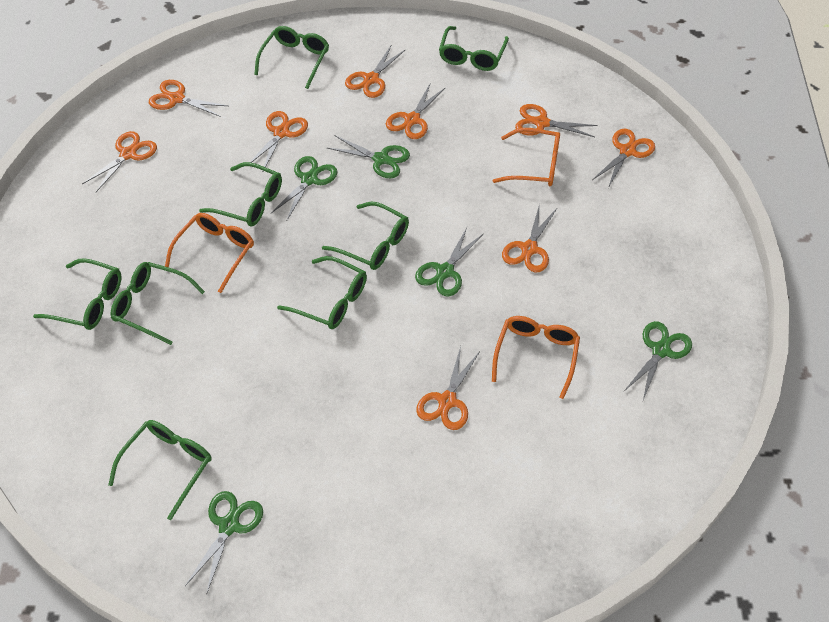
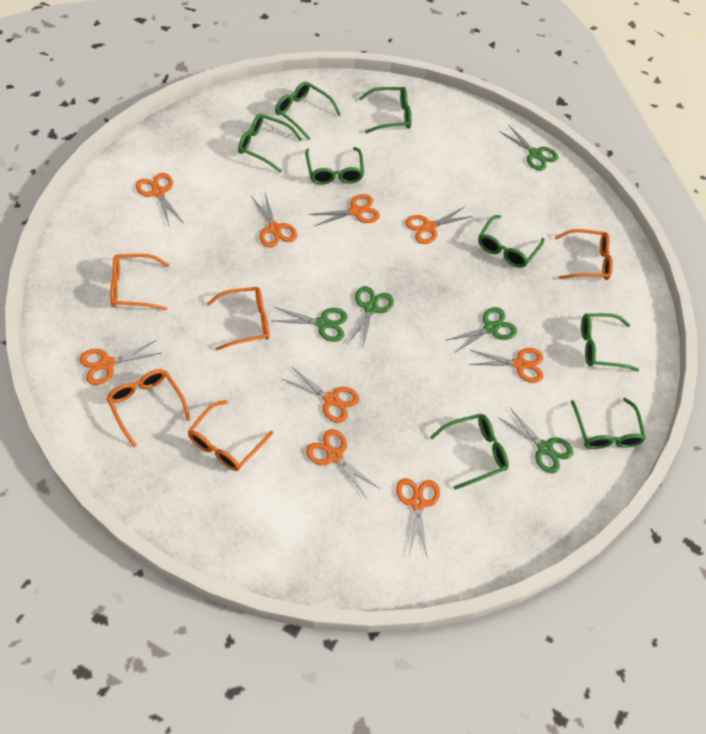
orange glasses: 3 -> 5

